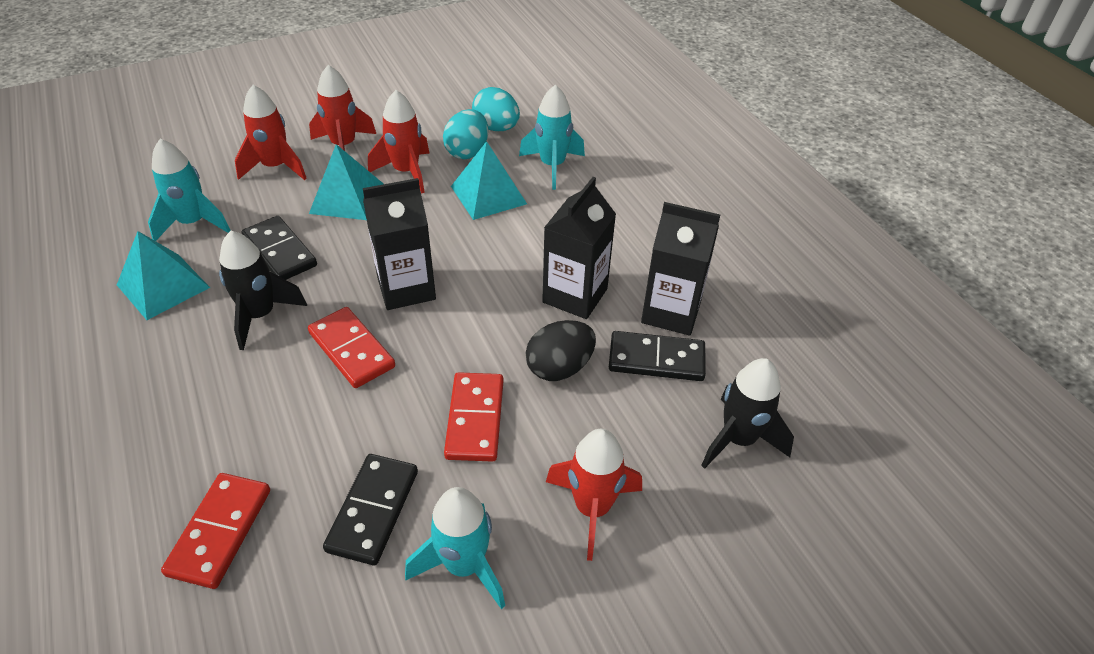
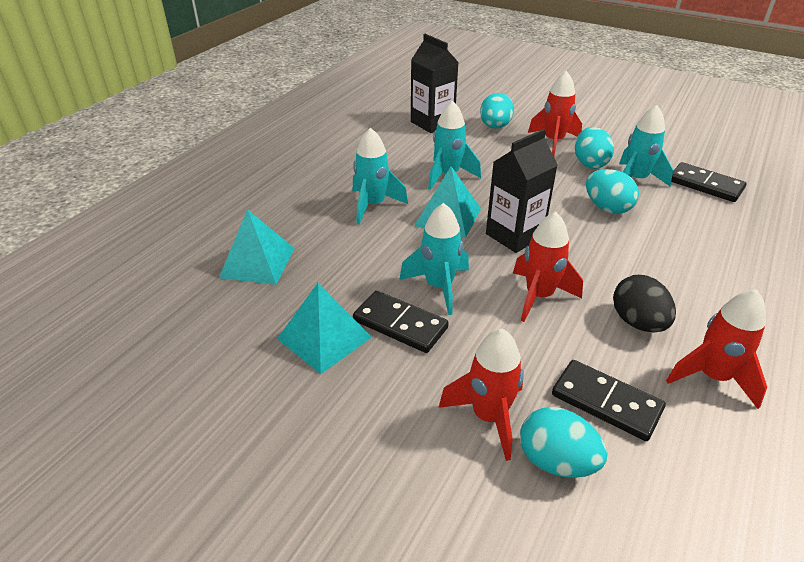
black carton: 3 -> 2
black rocket: 2 -> 0
red domino: 3 -> 0
turquoise egg: 2 -> 4
turquoise rocket: 3 -> 4

